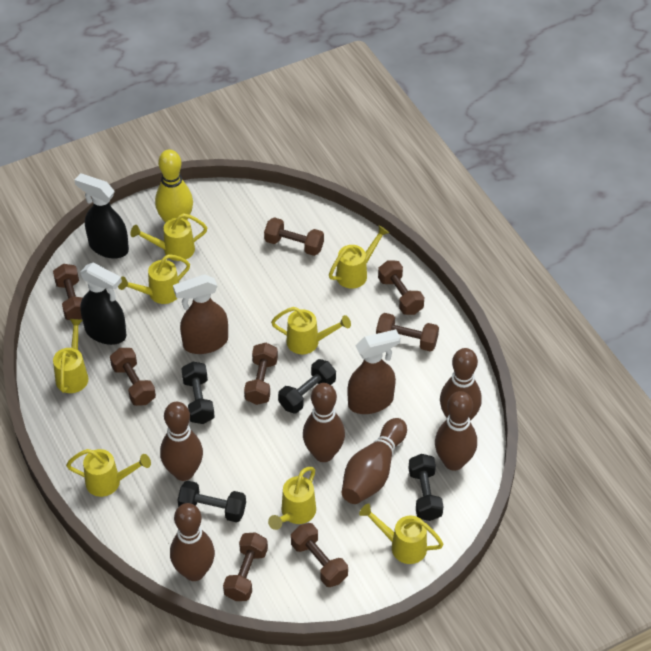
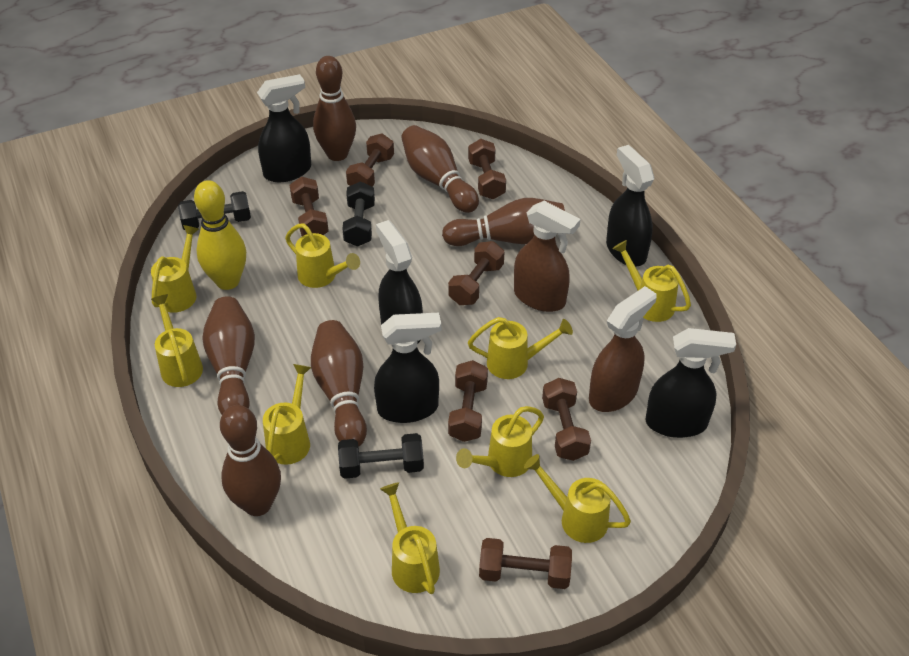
black dumbbell: 4 -> 3
black spray bottle: 2 -> 5
brown dumbbell: 8 -> 7
yellow watering can: 8 -> 9

